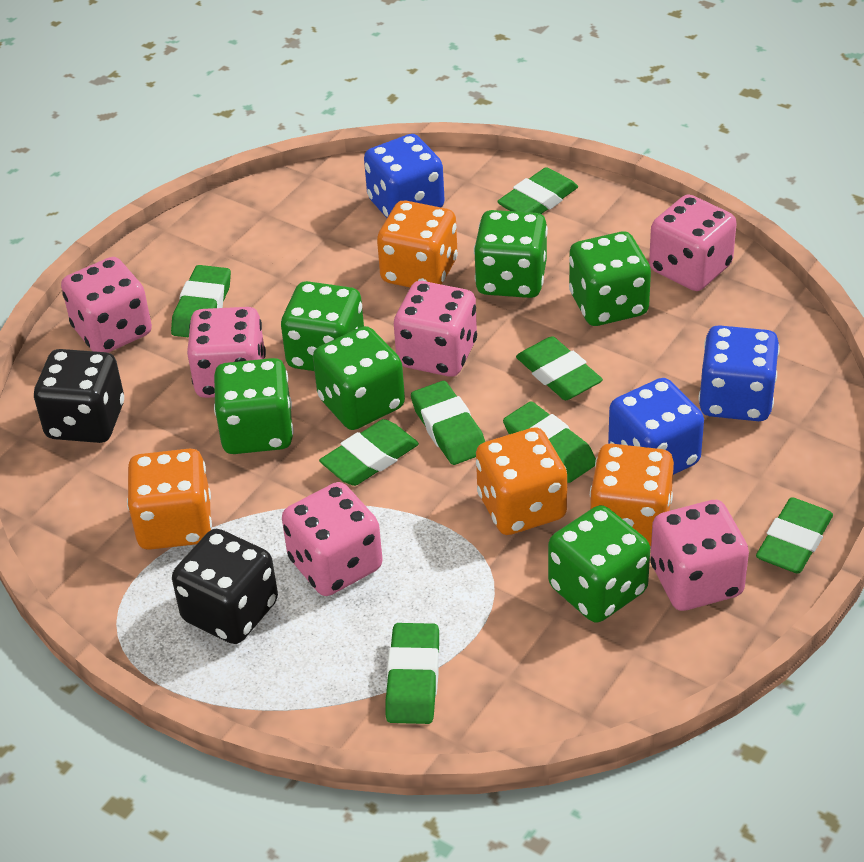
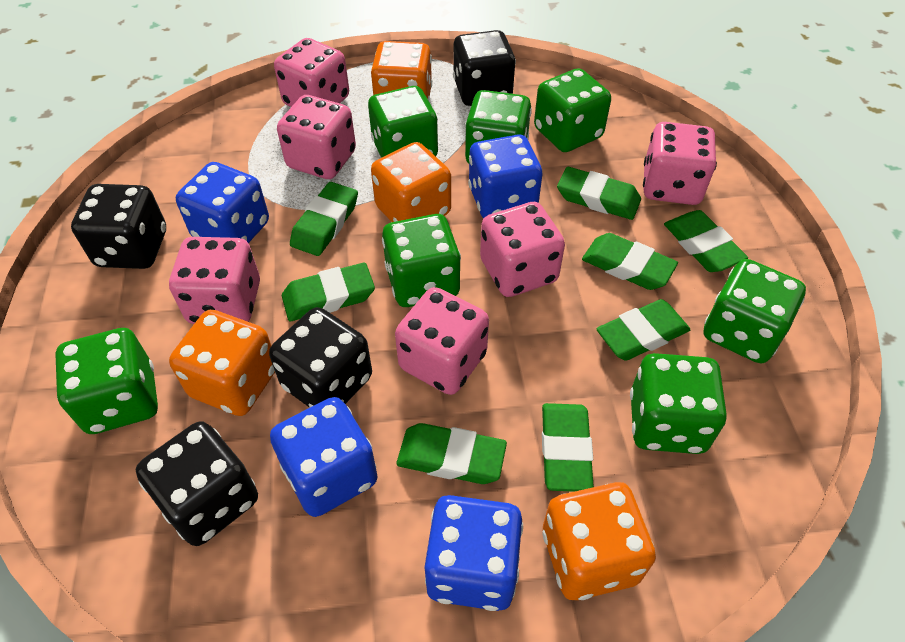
black dice: 2 -> 4
blue dice: 3 -> 4
green dice: 6 -> 7

